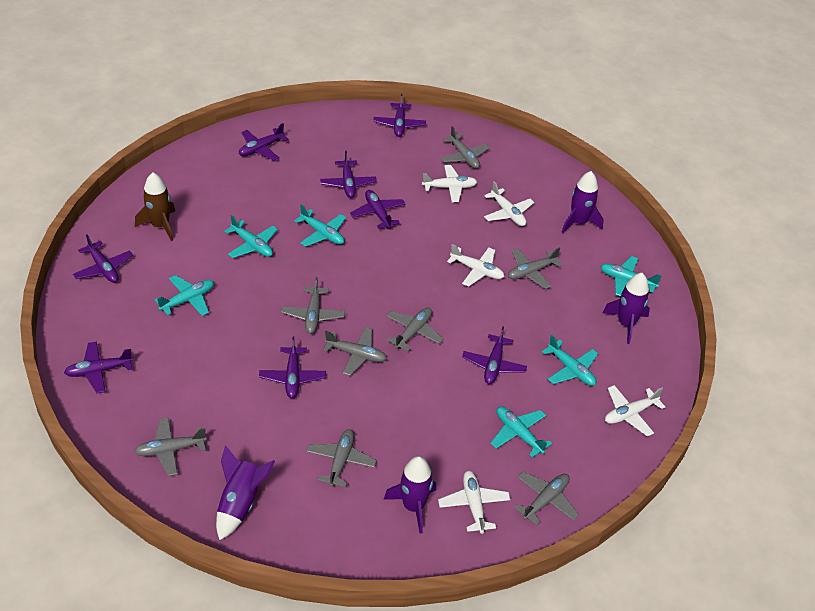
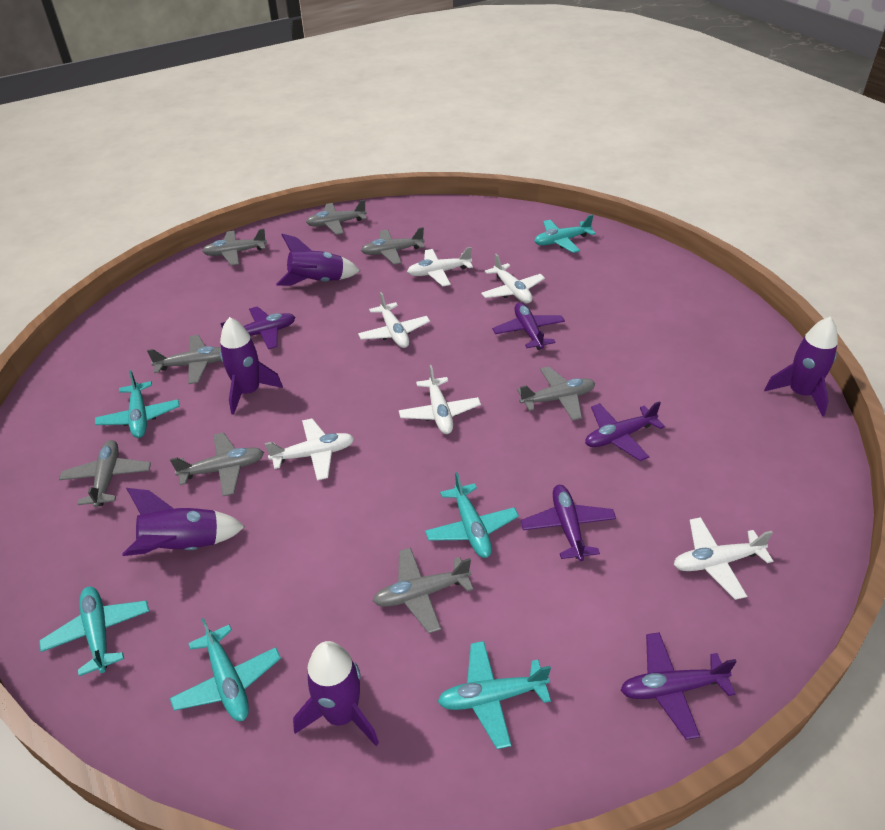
brown rocket: 1 -> 0
purple plane: 8 -> 5
purple rocket: 4 -> 5
white plane: 5 -> 6

